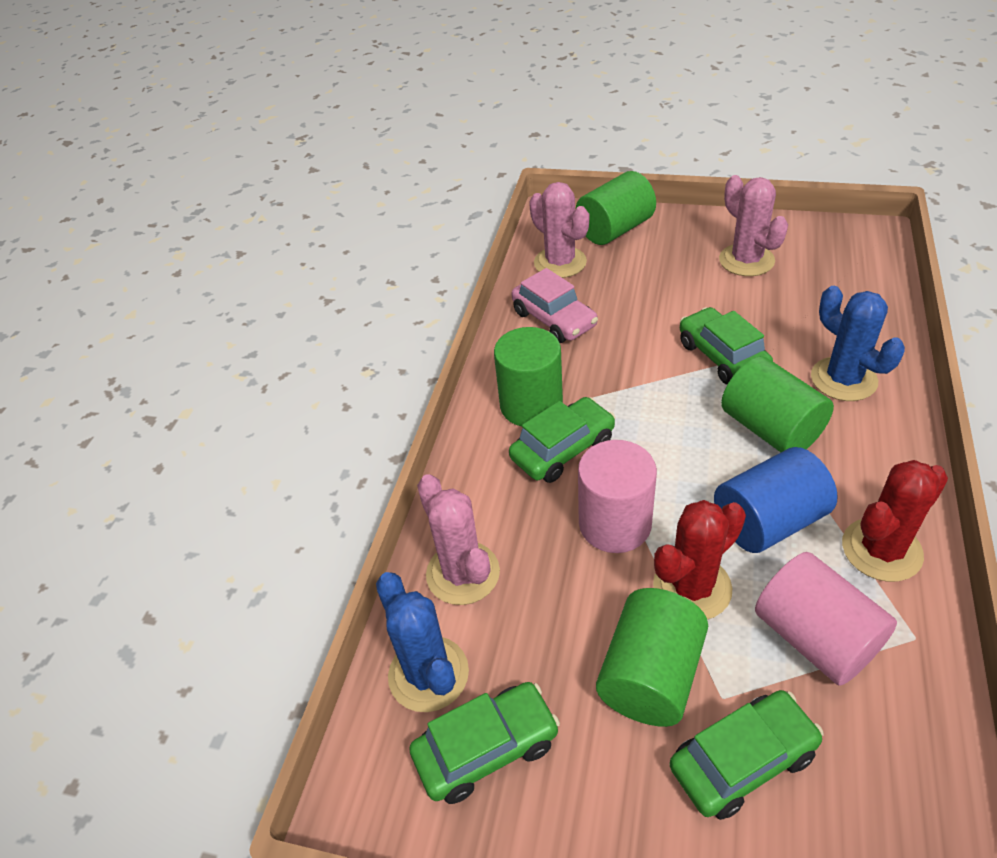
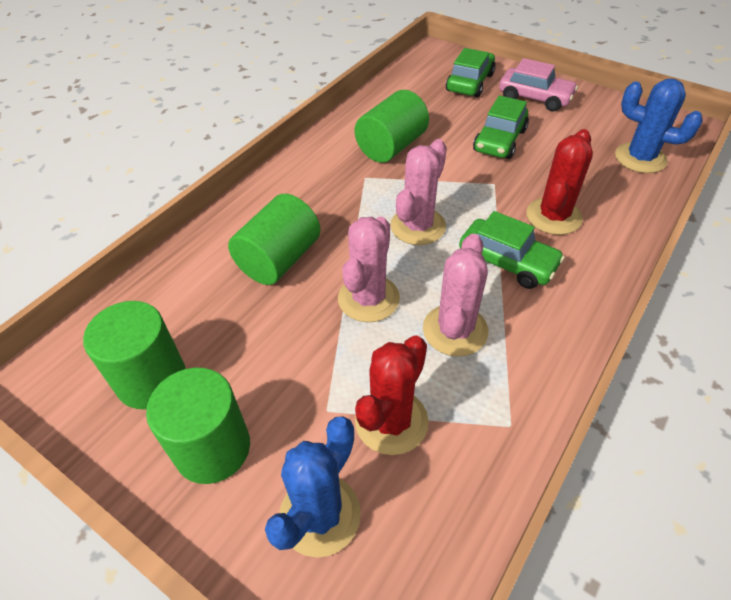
blue cylinder: 1 -> 0
green car: 4 -> 3
pink cylinder: 2 -> 0

